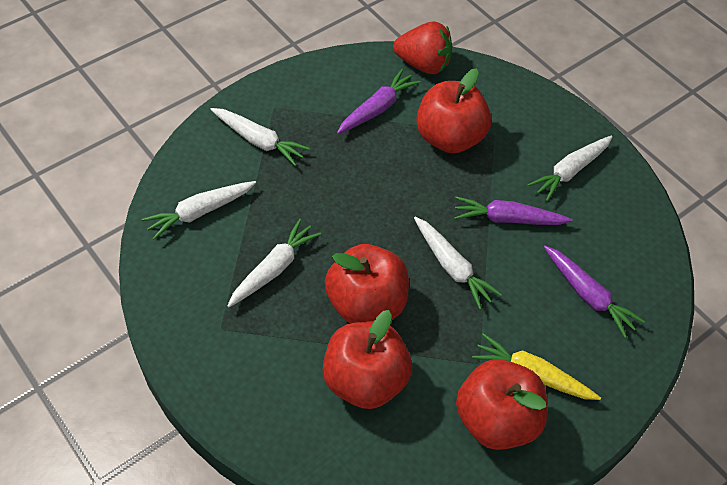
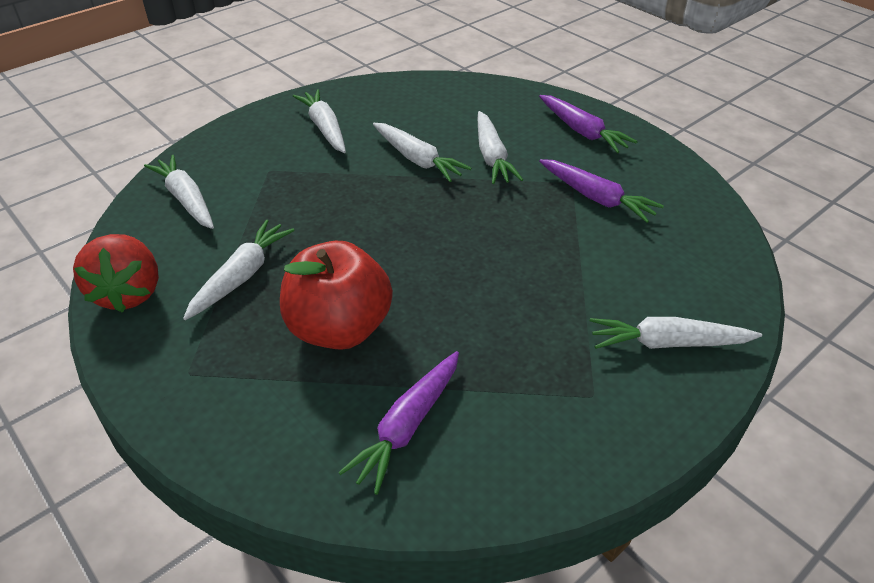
red apple: 4 -> 1
white carrot: 5 -> 6
yellow carrot: 1 -> 0

